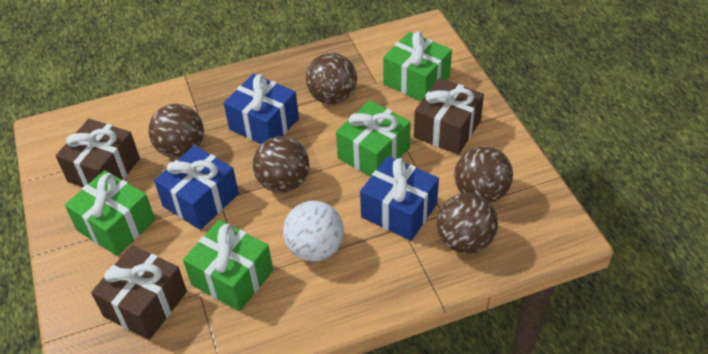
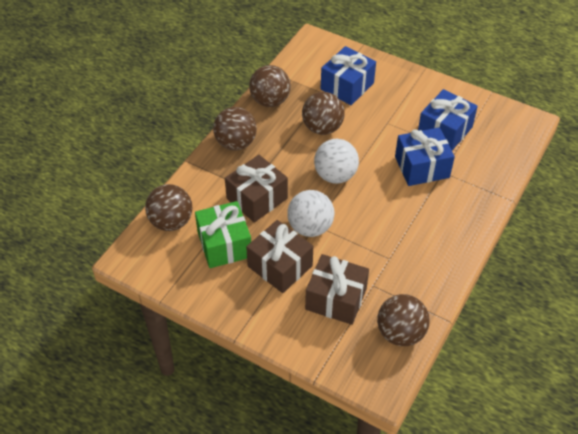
green gift: 4 -> 1
white ball: 1 -> 2

